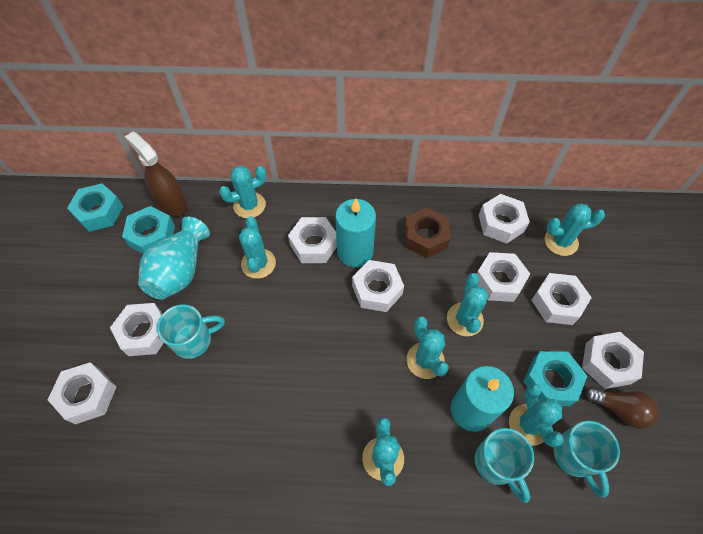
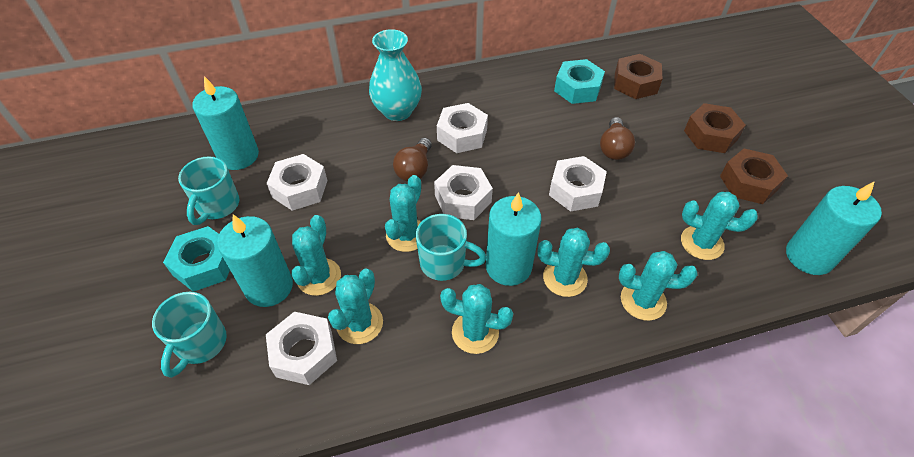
brown light bulb: 1 -> 2
brown nut: 1 -> 3
brown spray bottle: 1 -> 0
turquoise candle: 2 -> 4
turquoise nut: 3 -> 2
white nut: 8 -> 5

